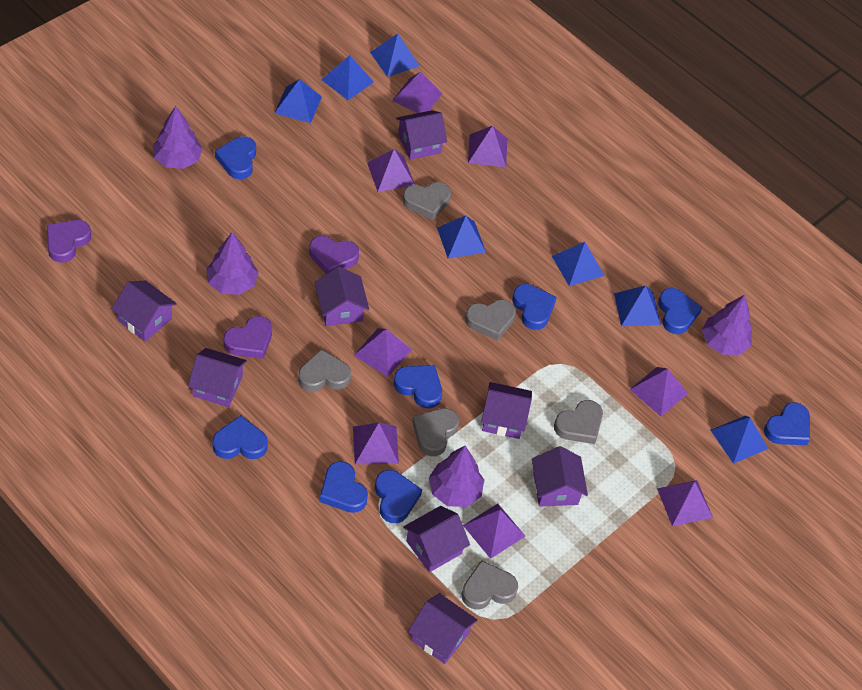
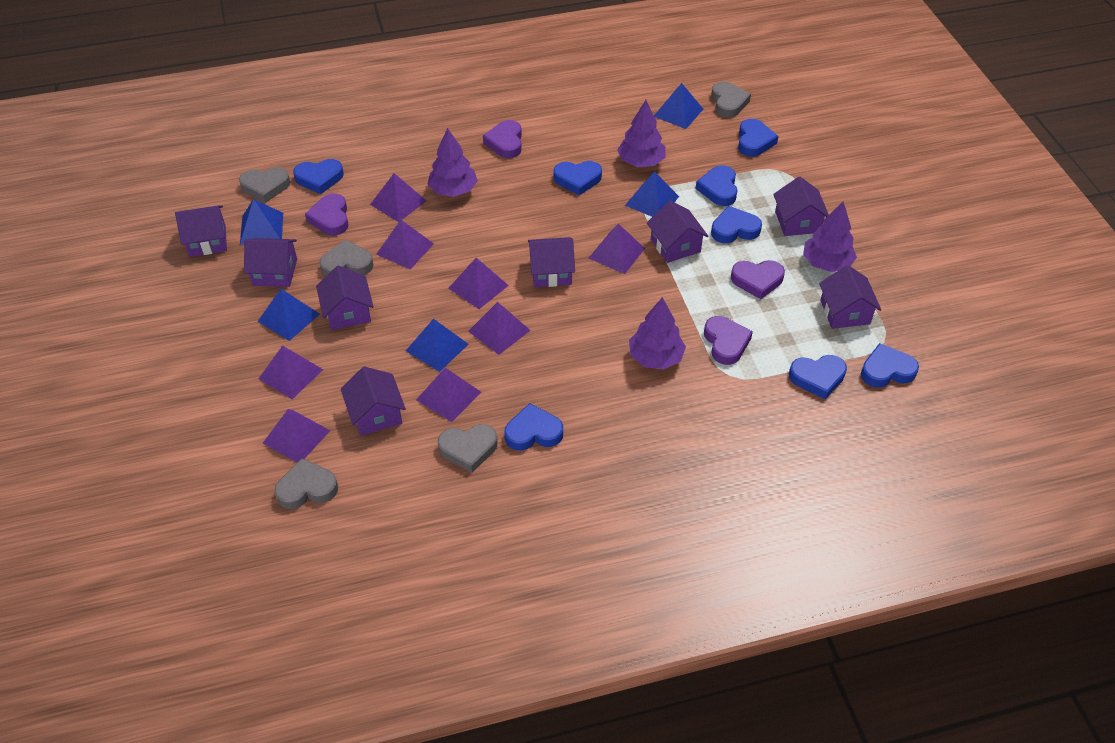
blue pyramid: 7 -> 5
grey heart: 6 -> 5
purple heart: 3 -> 4

